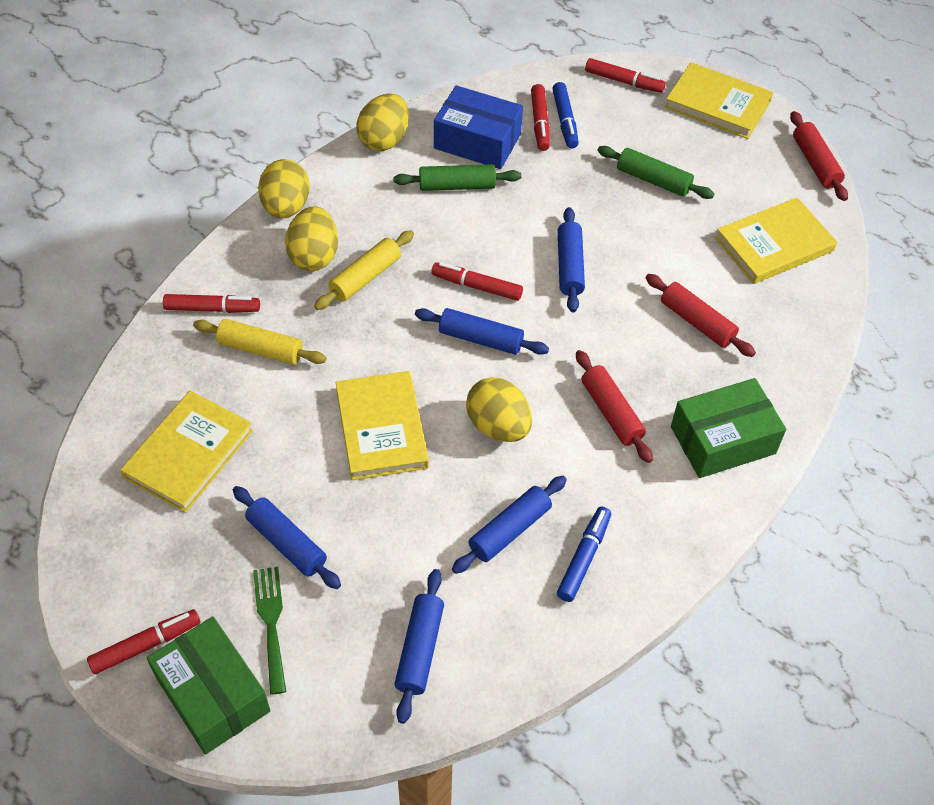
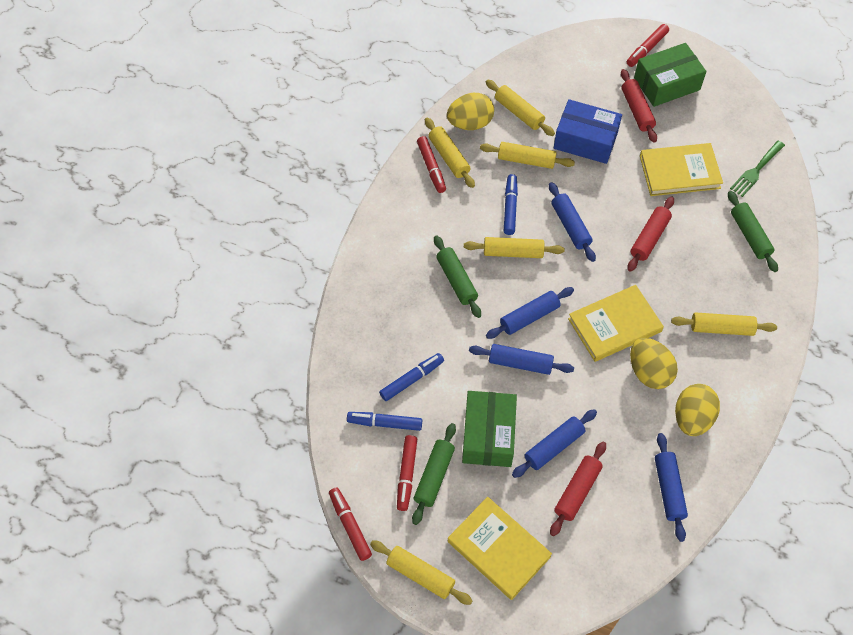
blue marker: 2 -> 3
green rolling pin: 2 -> 3
red marker: 5 -> 4
yellow book: 4 -> 3
yellow egg: 4 -> 3
yellow rolling pin: 2 -> 6

